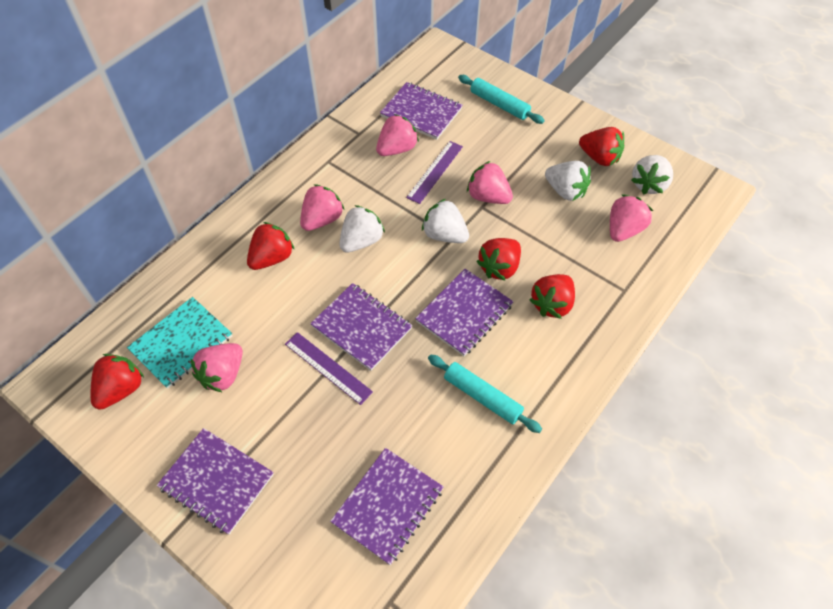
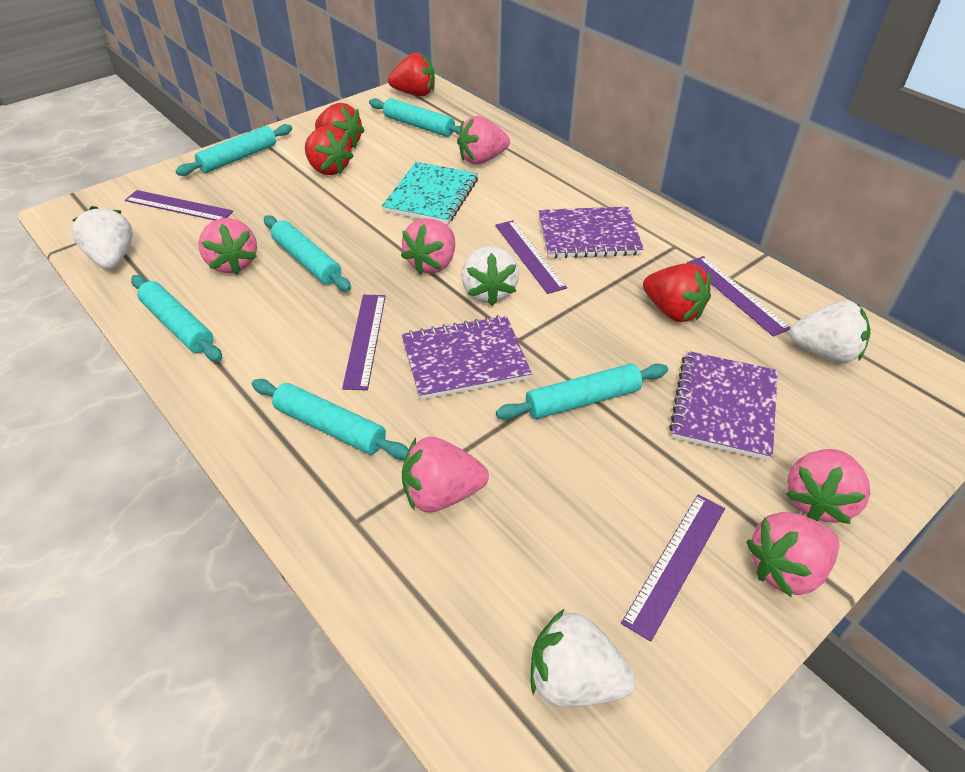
pink strawberry: 5 -> 6
purple notebook: 5 -> 3
purple ruler: 2 -> 5
red strawberry: 5 -> 4
turquoise rolling pin: 2 -> 6

